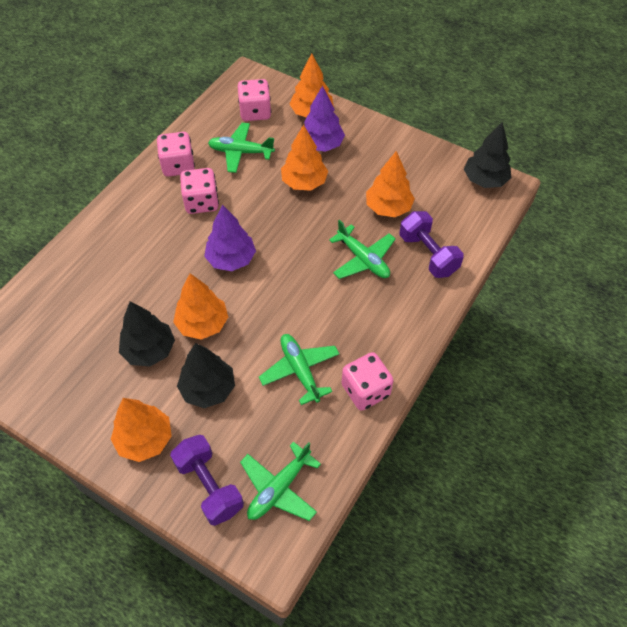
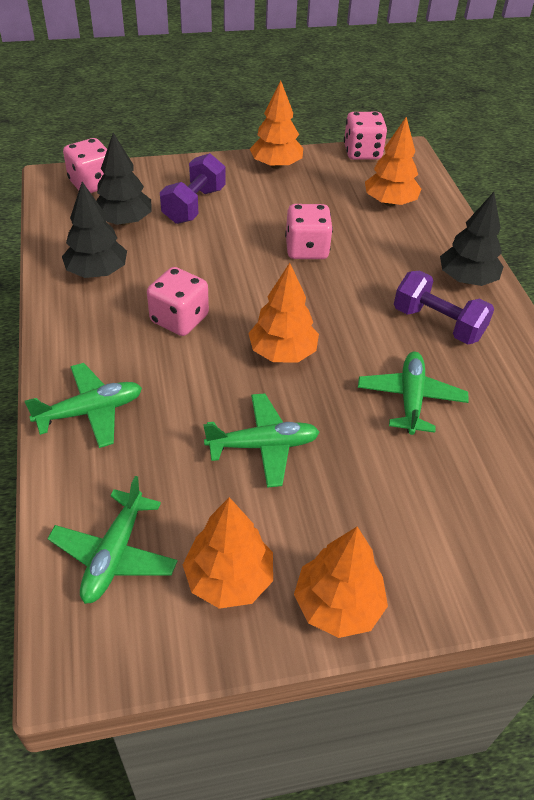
purple tree: 2 -> 0

